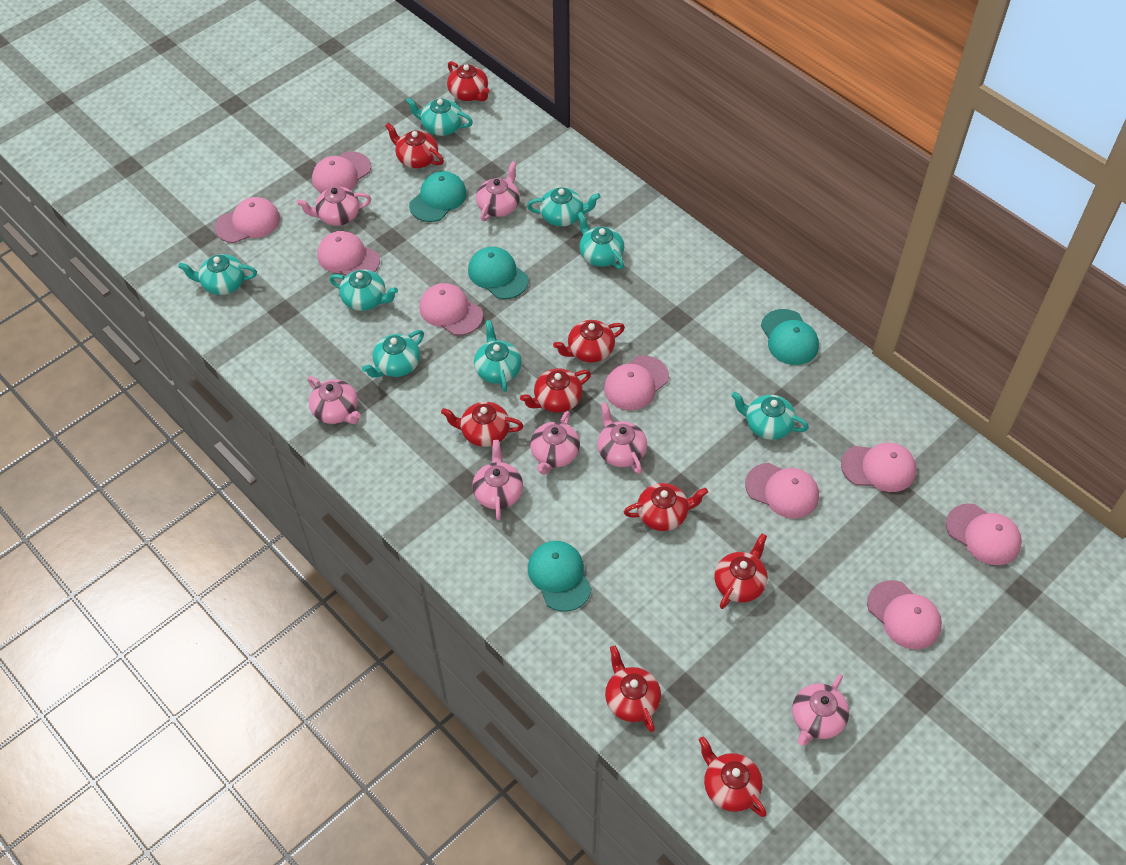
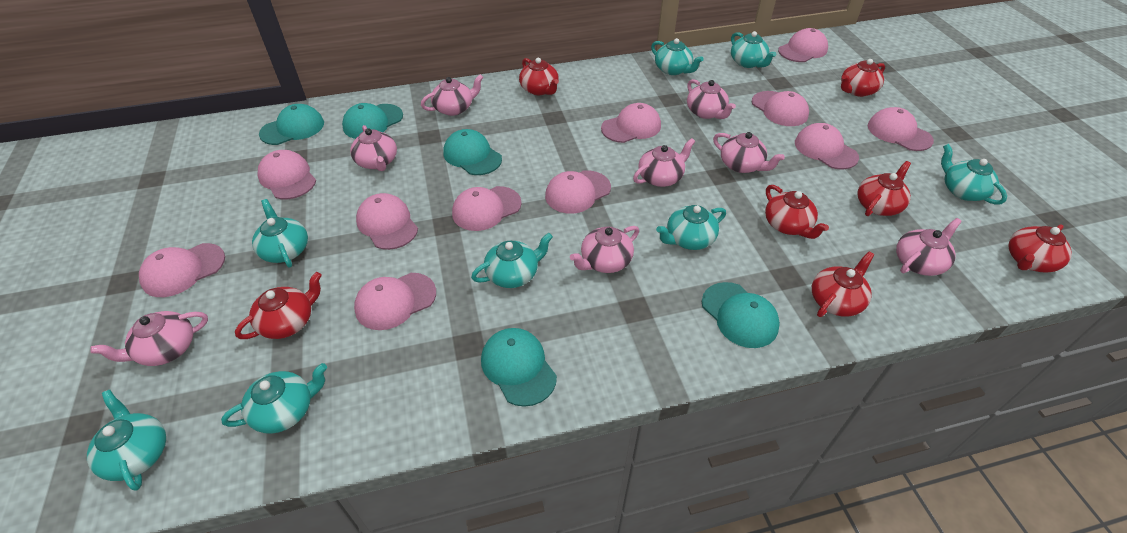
pink cap: 9 -> 11
pink teapot: 7 -> 8
red teapot: 9 -> 7
turquoise cap: 4 -> 5

